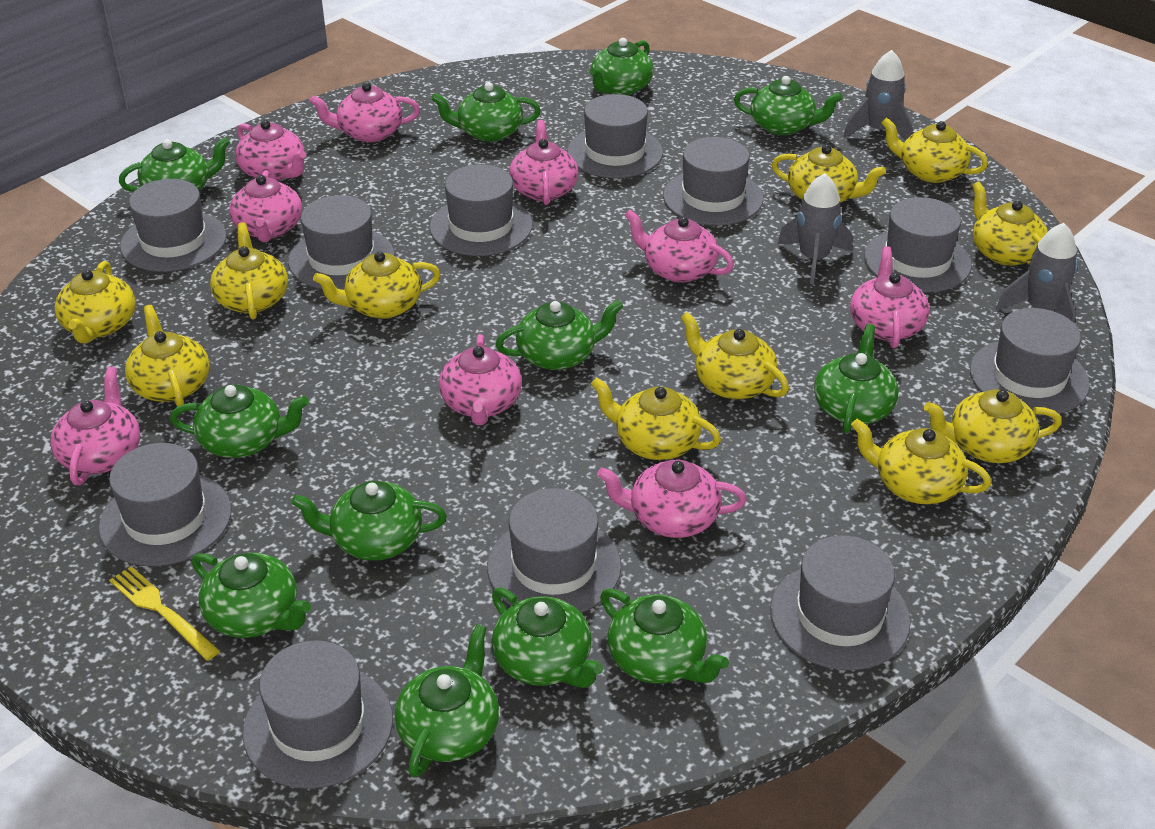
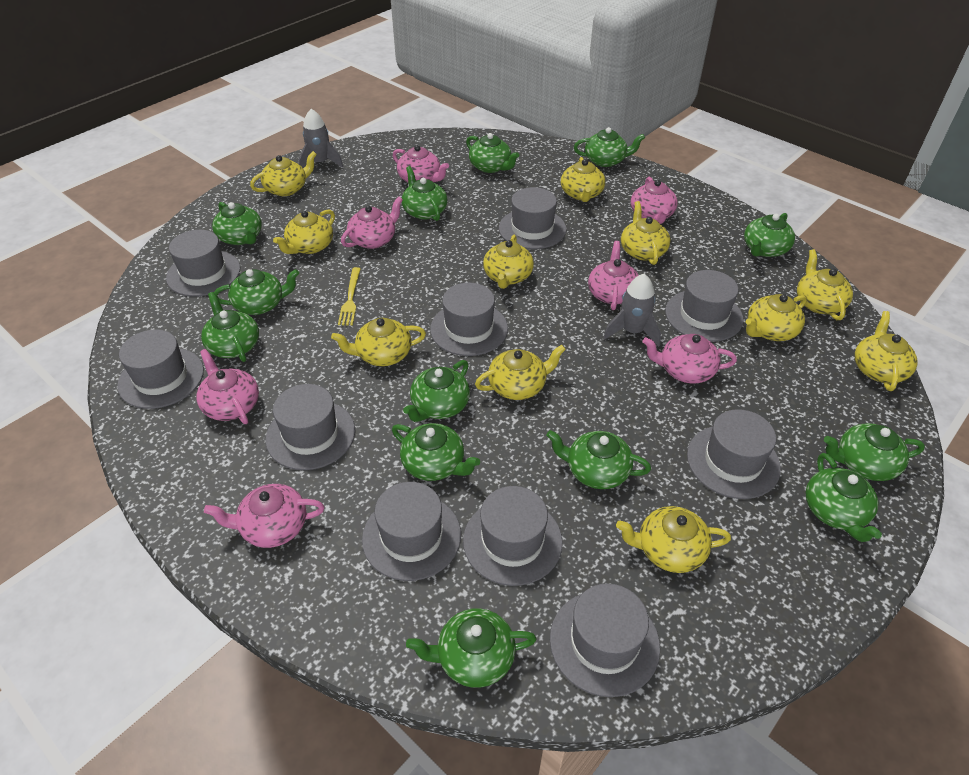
green teapot: 12 -> 13
grey hat: 11 -> 10
grey rocket: 3 -> 2
pink teapot: 9 -> 7

